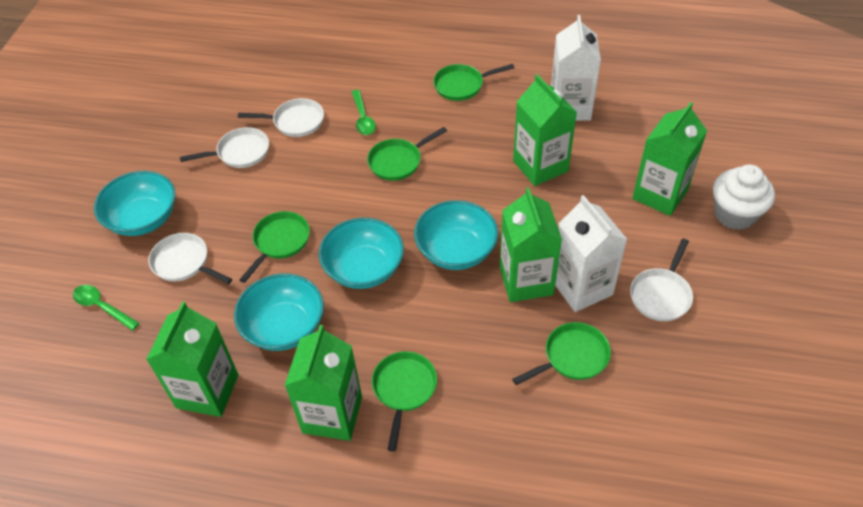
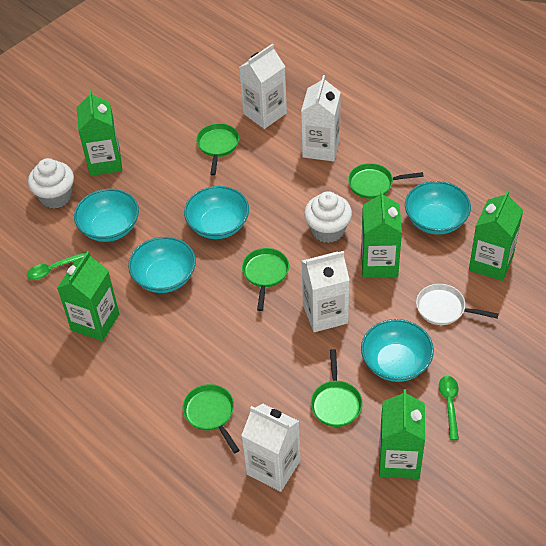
turquoise bowl: 4 -> 5
white carton: 2 -> 4
white cupcake: 1 -> 2
white pan: 4 -> 1

